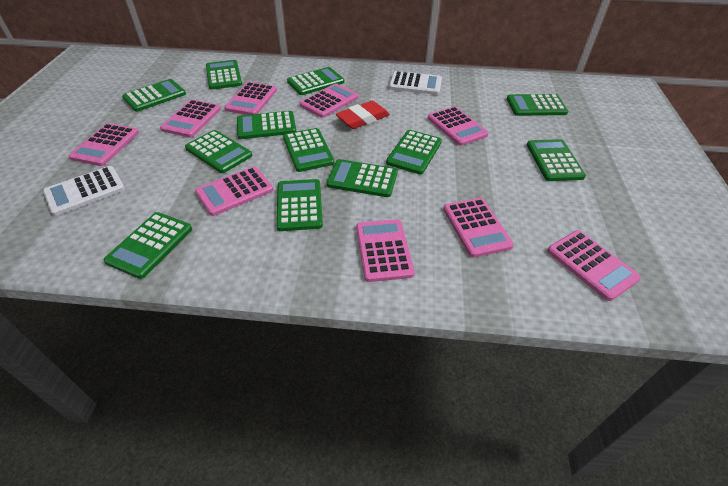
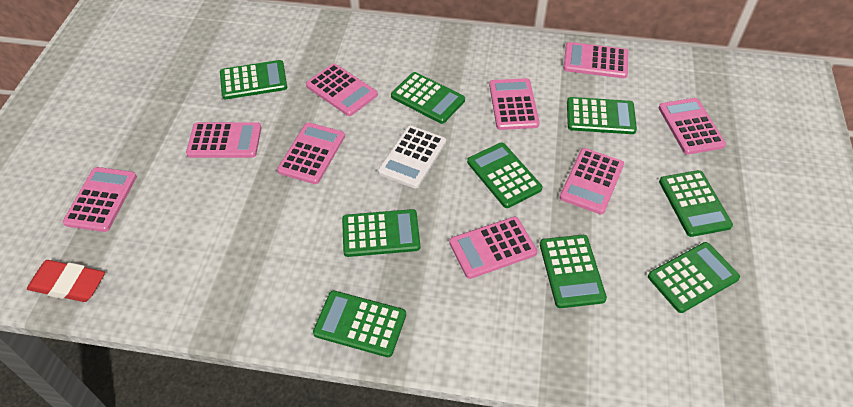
green calculator: 12 -> 9
white calculator: 2 -> 1

